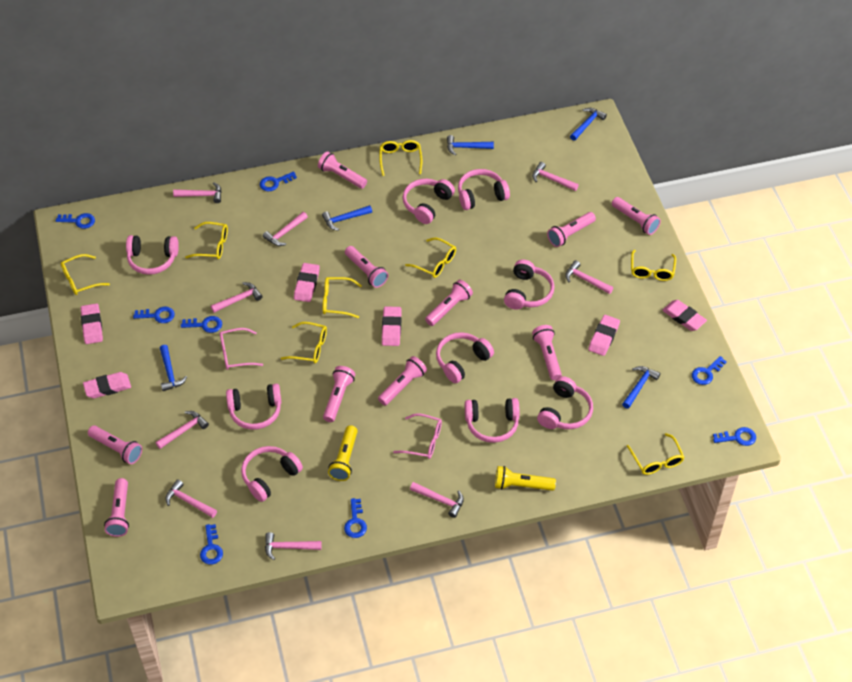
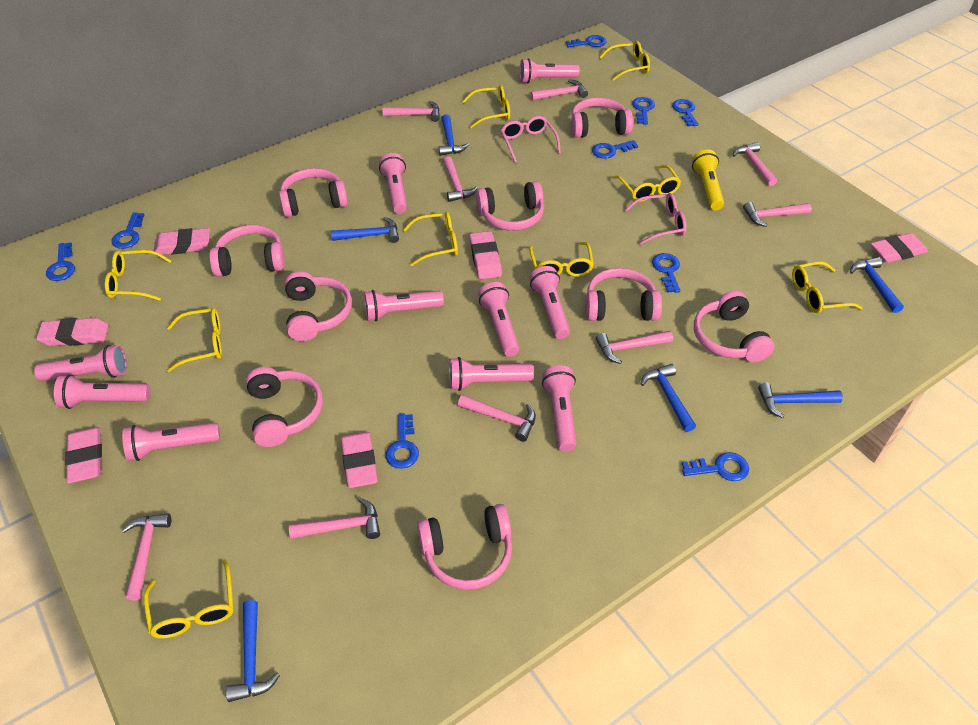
blue hammer: 5 -> 6
blue key: 8 -> 9
yellow flashlight: 2 -> 1
yellow glasses: 8 -> 9

